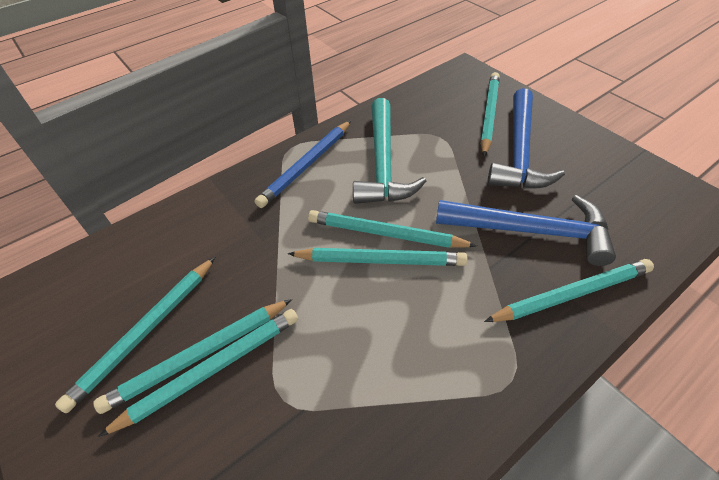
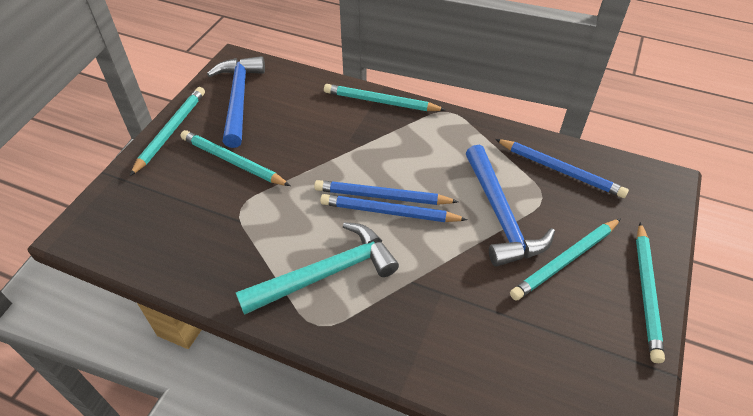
blue pencil: 1 -> 3
turquoise pencil: 7 -> 5

